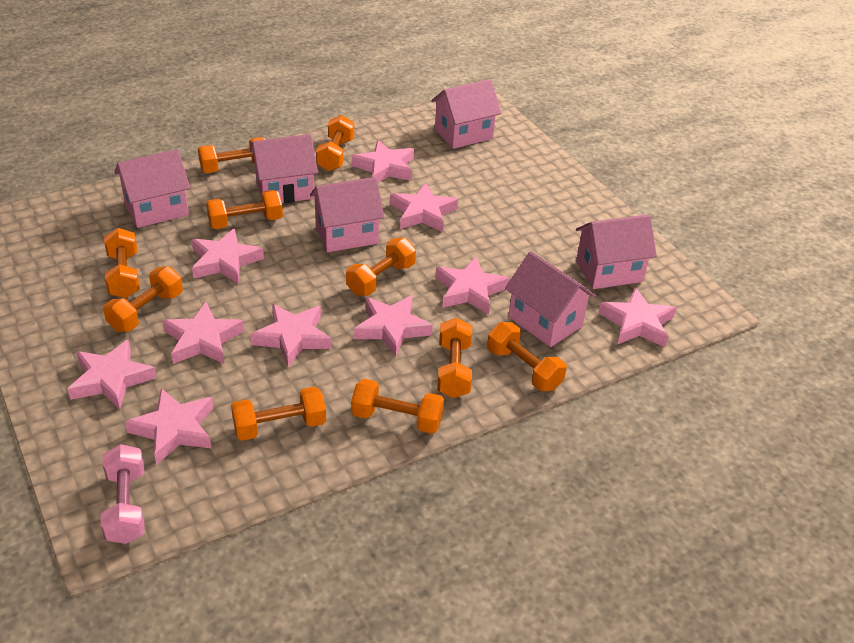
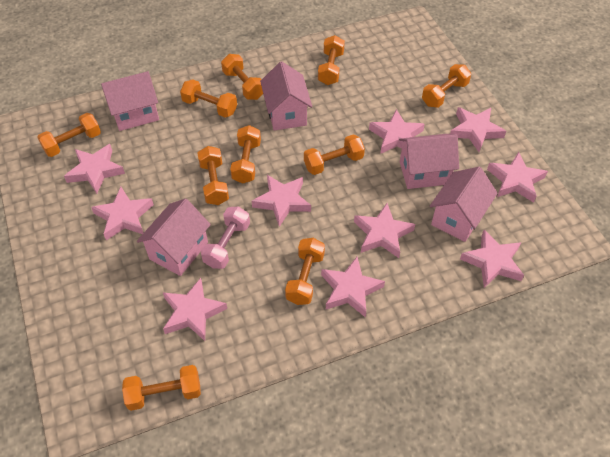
pink house: 6 -> 5

